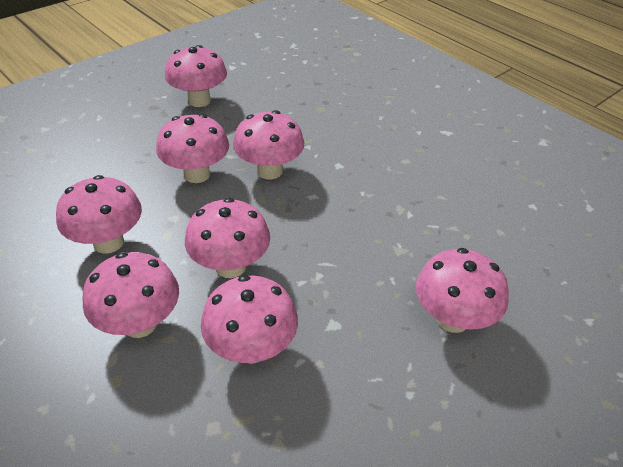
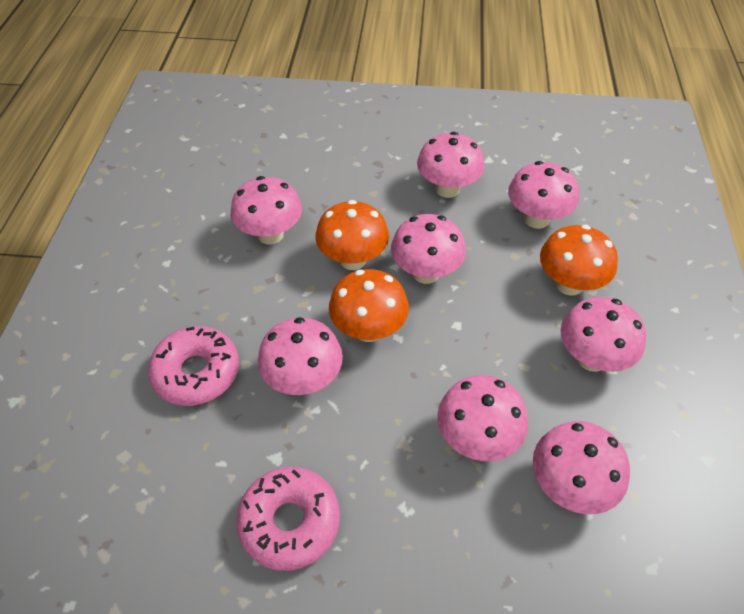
orange mushroom: 0 -> 3
pink donut: 0 -> 2

